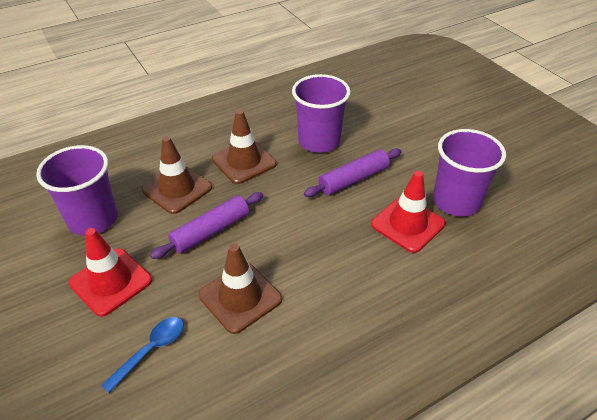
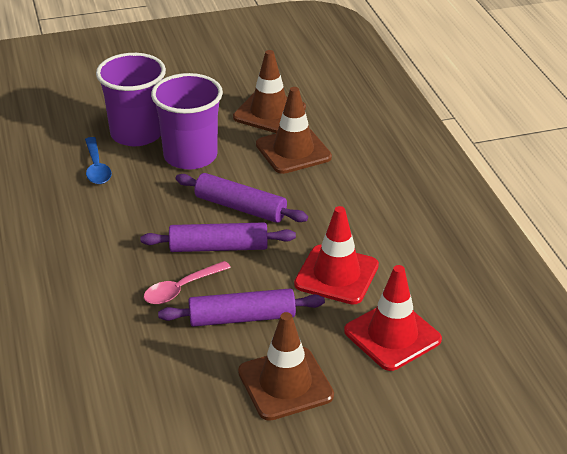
pink spoon: 0 -> 1
purple cup: 3 -> 2
purple rolling pin: 2 -> 3

